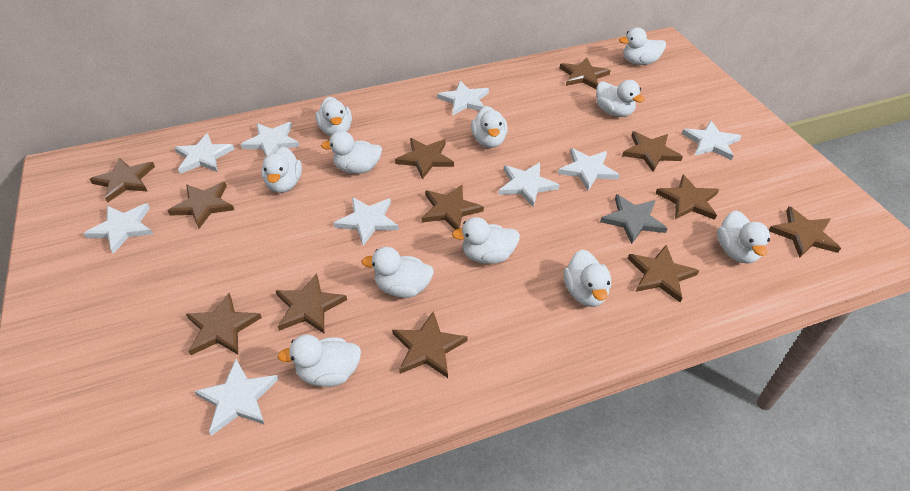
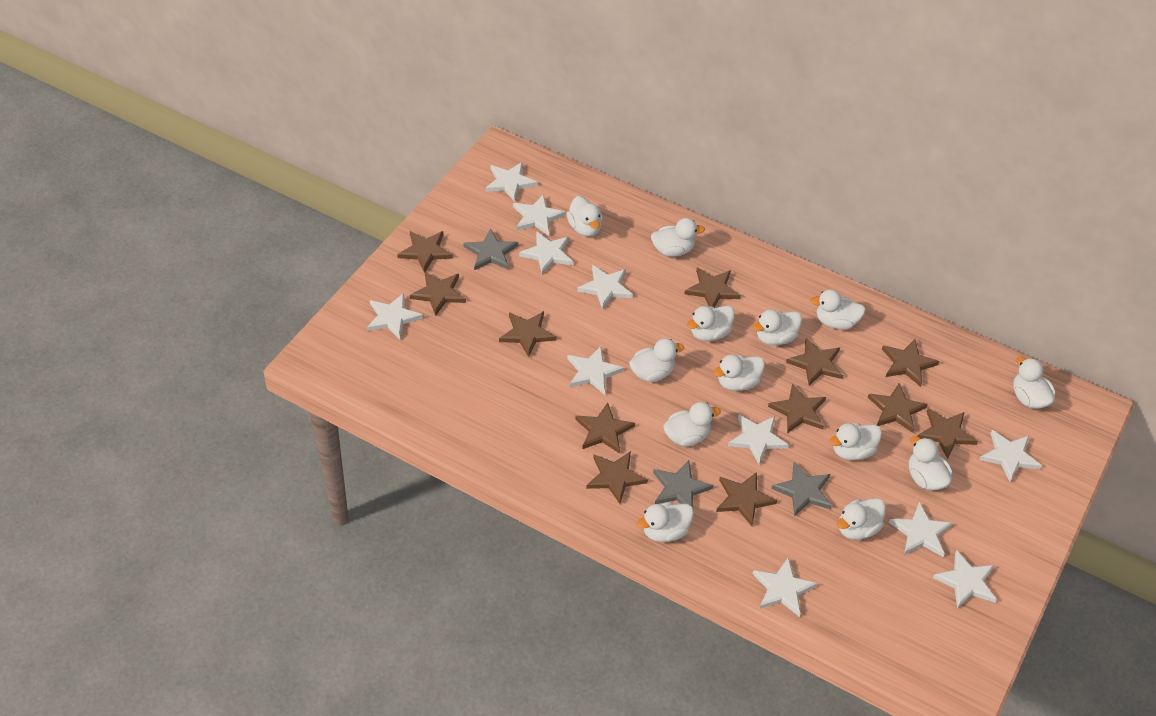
grey star: 1 -> 3
white duck: 11 -> 13
white star: 9 -> 11

